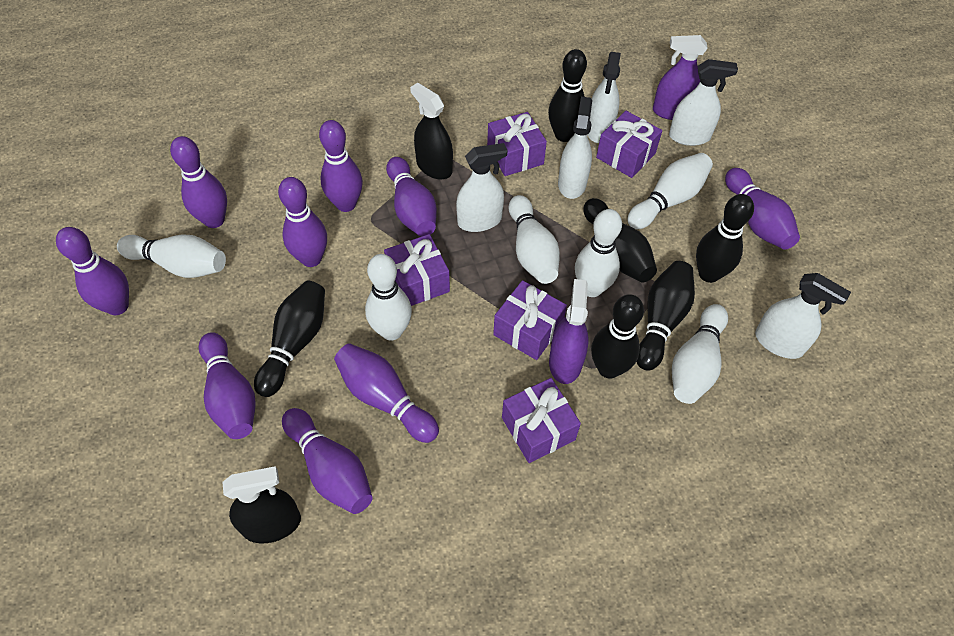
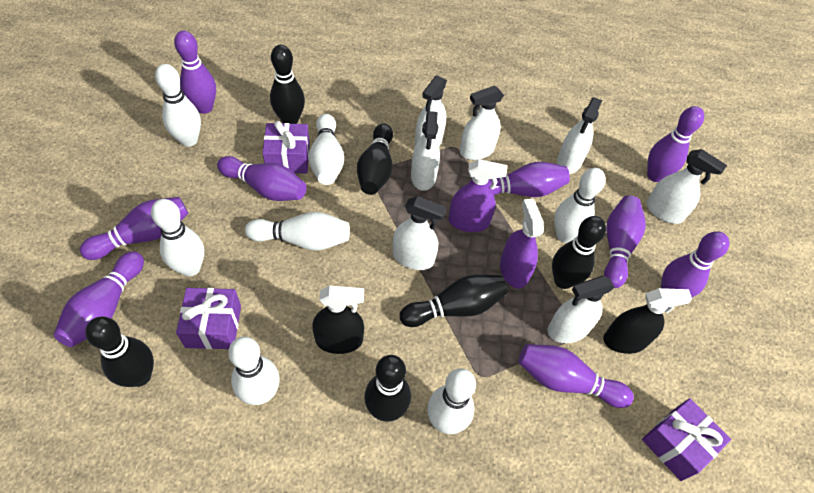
purple gift: 5 -> 3
white bowling pin: 6 -> 7
white spray bottle: 5 -> 7

